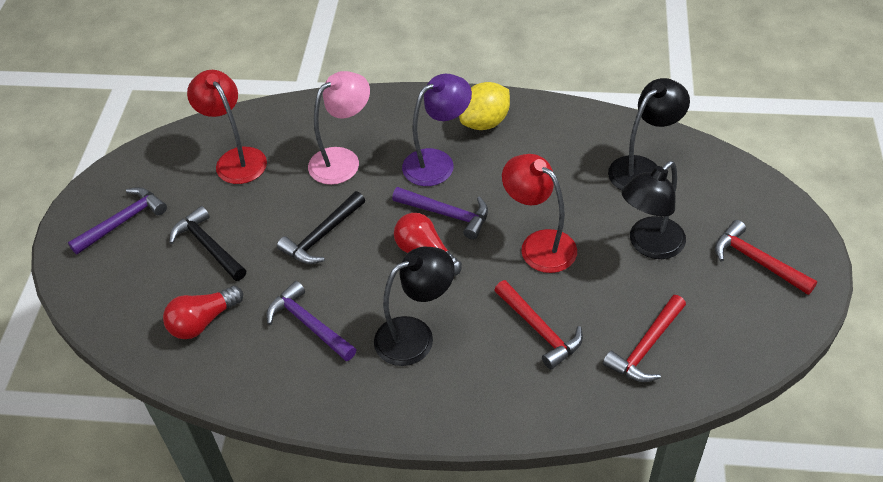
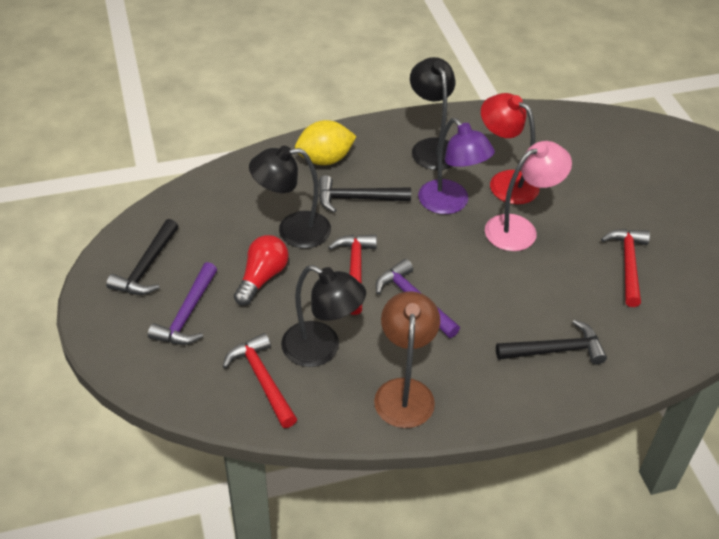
black hammer: 2 -> 3
brown lamp: 0 -> 1
purple hammer: 3 -> 2
red lamp: 2 -> 1
red light bulb: 2 -> 1

